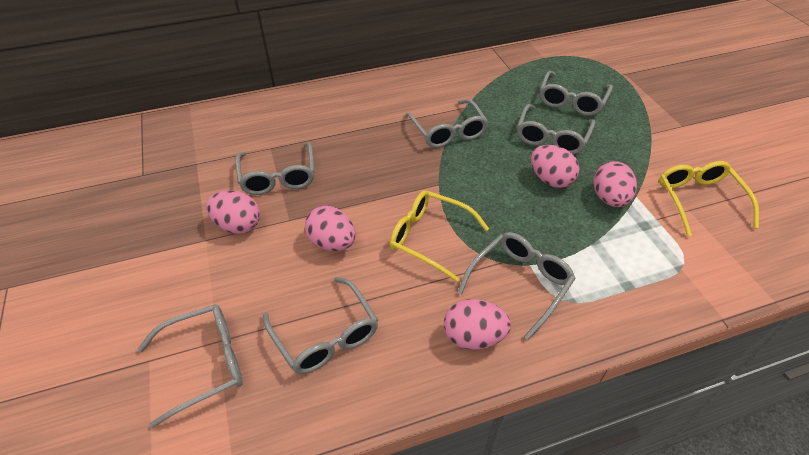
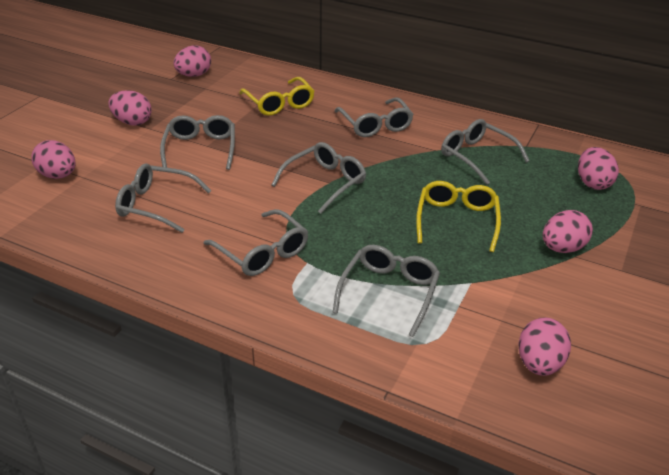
pink egg: 5 -> 6

